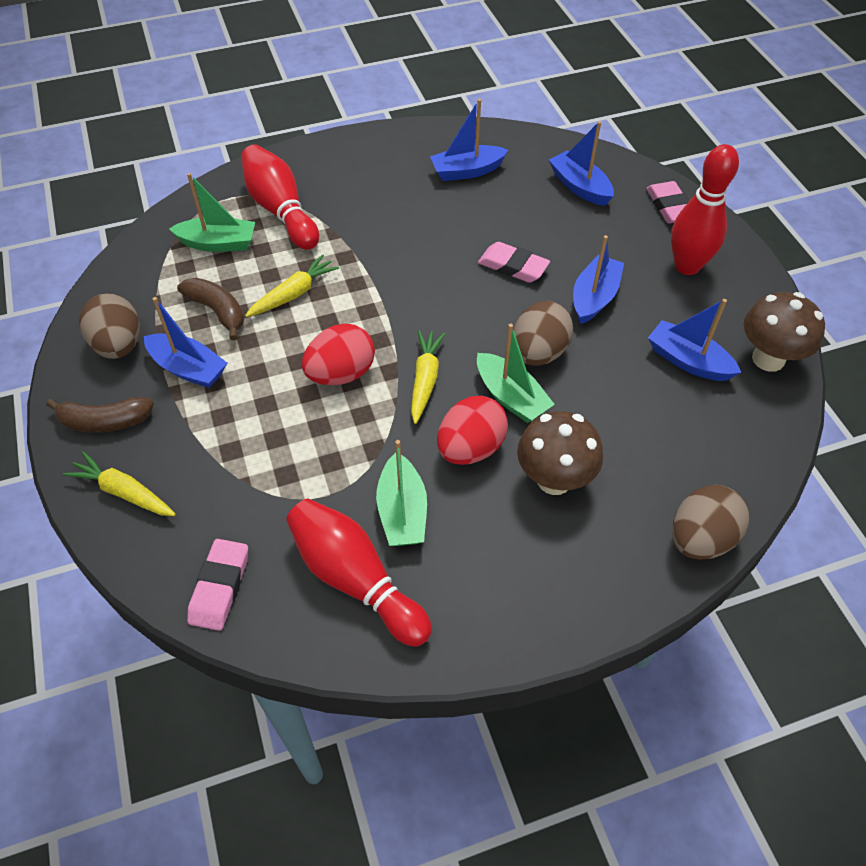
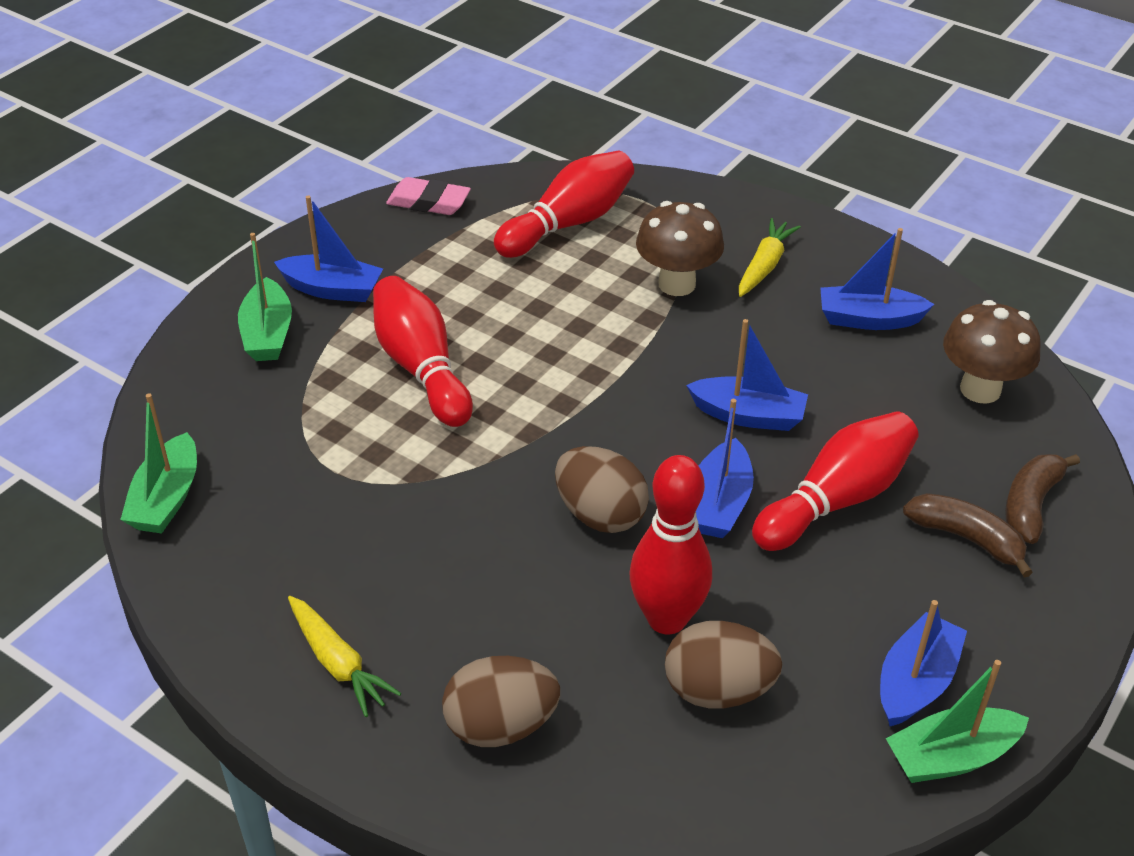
pink eraser: 3 -> 1
red bowling pin: 3 -> 4
red egg: 2 -> 0
yellow carrot: 3 -> 2

